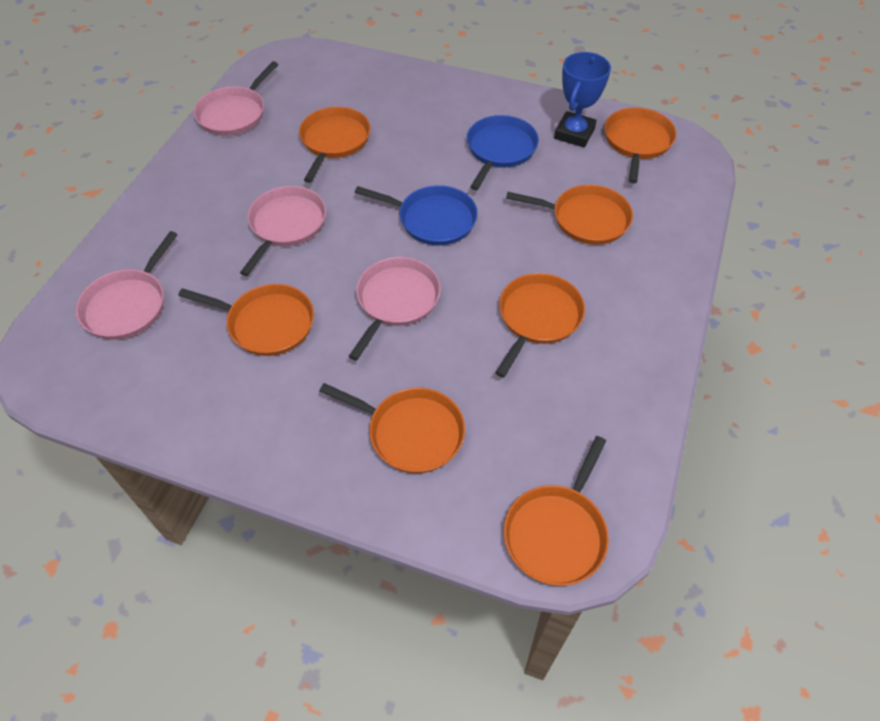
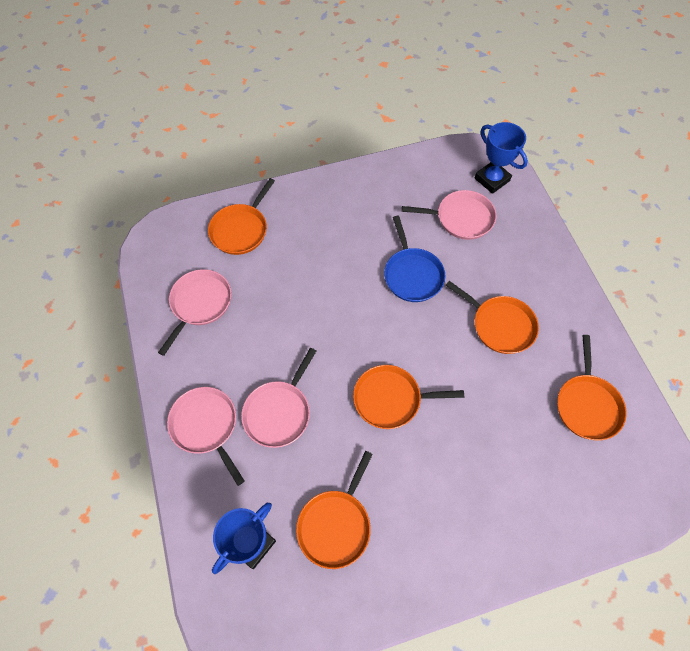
blue pan: 2 -> 1
blue trophy: 1 -> 2
orange pan: 7 -> 5

